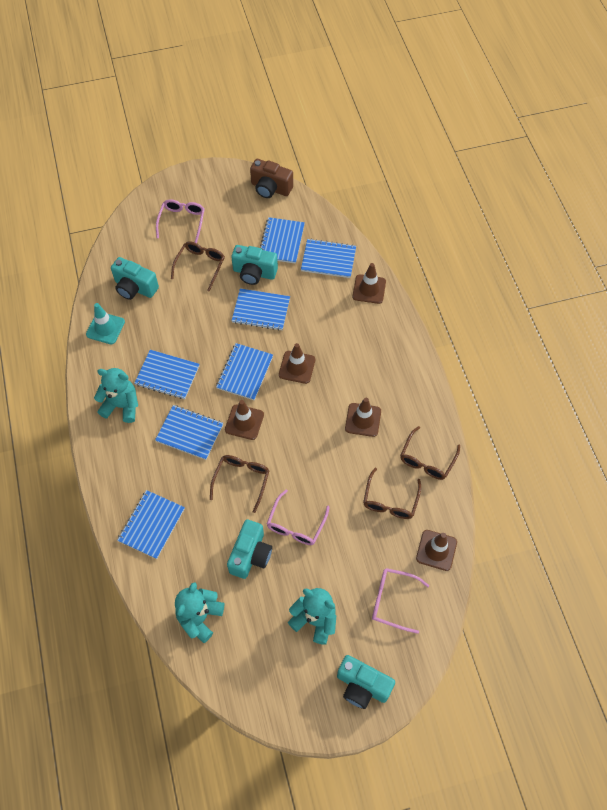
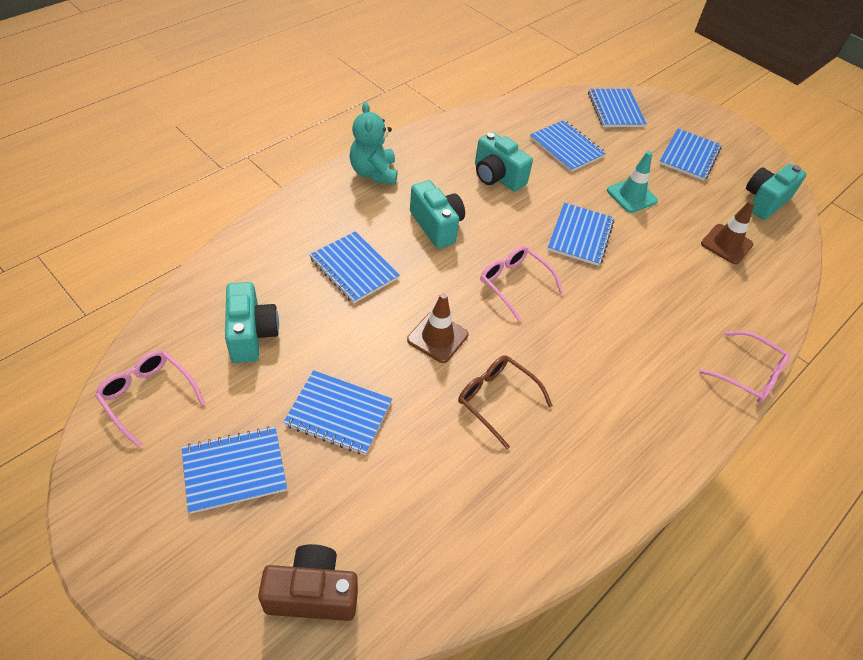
brown glasses: 4 -> 1
brown traffic cone: 5 -> 2
turquoise teddy bear: 3 -> 1

